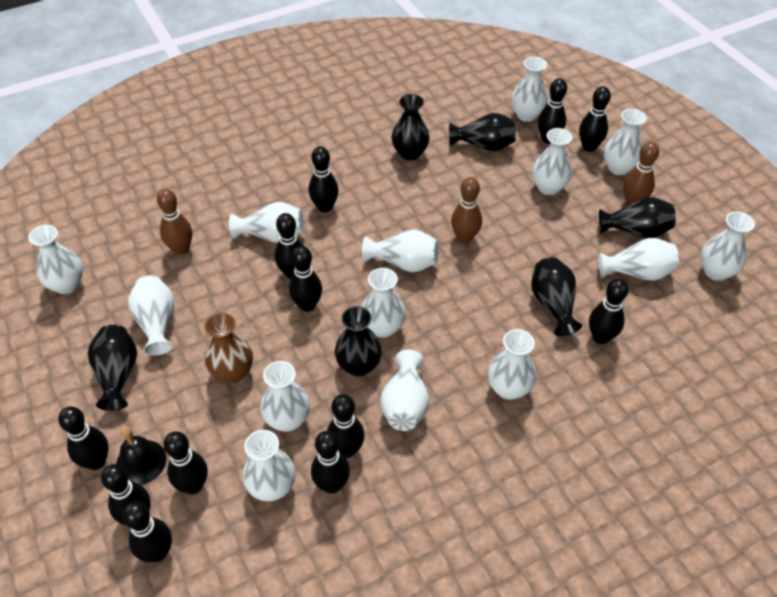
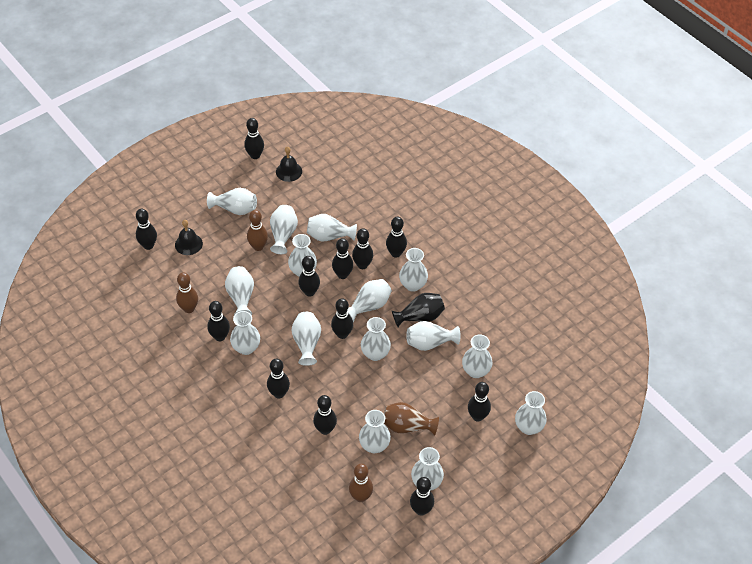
black bell: 1 -> 2
black vase: 6 -> 1
white vase: 14 -> 15

